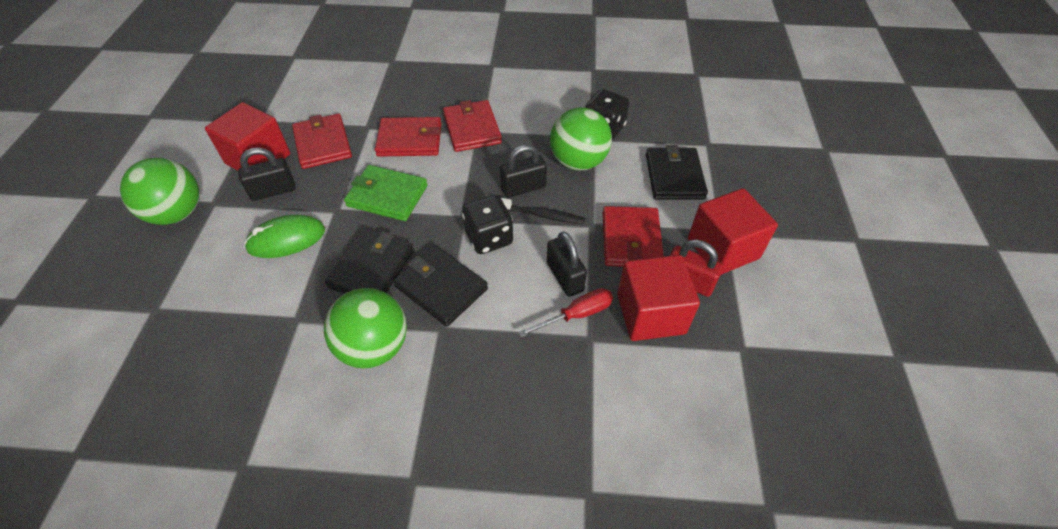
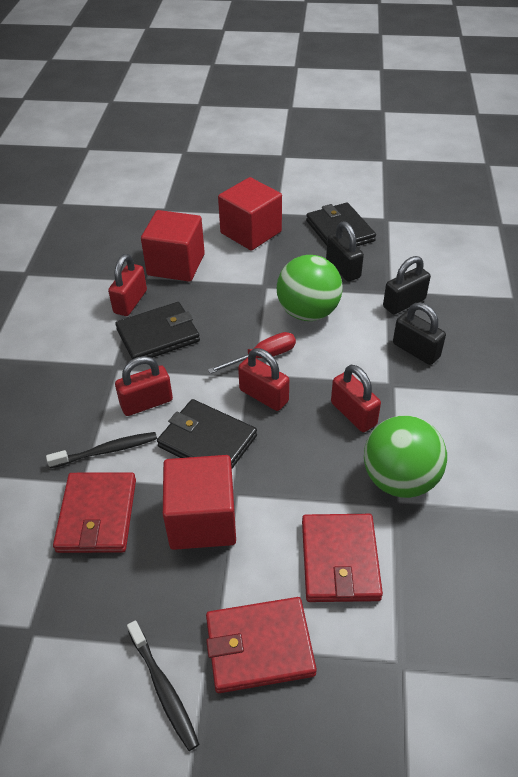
black dice: 2 -> 0
black toothbrush: 1 -> 2
green ball: 3 -> 2
green mouse: 1 -> 0
green wallet: 1 -> 0
red padlock: 1 -> 4
red wallet: 4 -> 3

